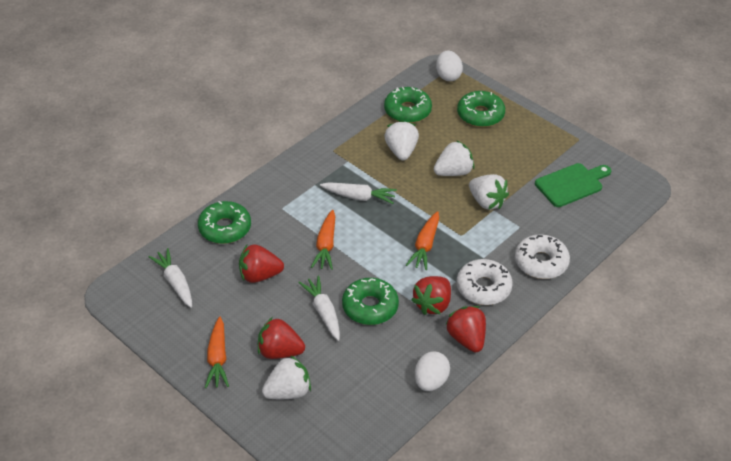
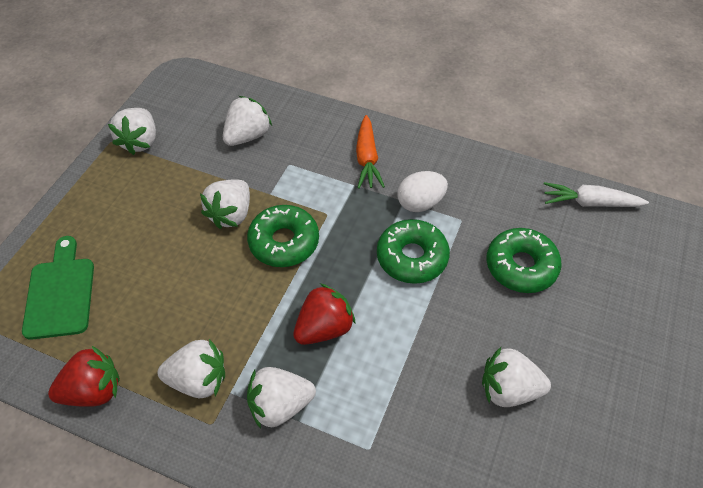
green donut: 4 -> 3
orange carrot: 3 -> 1
red strawberry: 4 -> 2
white carrot: 3 -> 1
white donut: 2 -> 0
white egg: 2 -> 1
white strawberry: 4 -> 6

